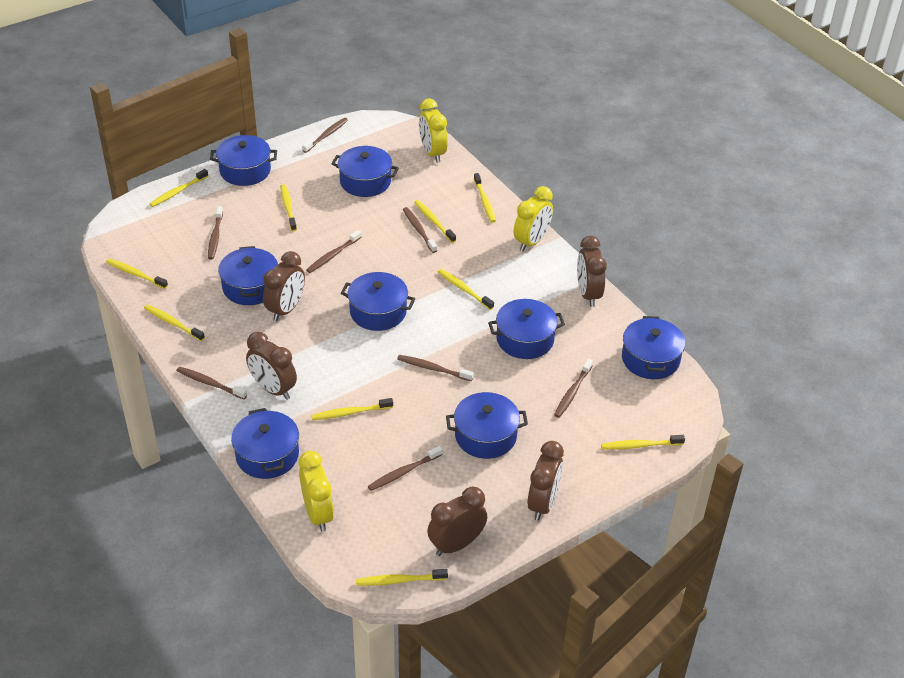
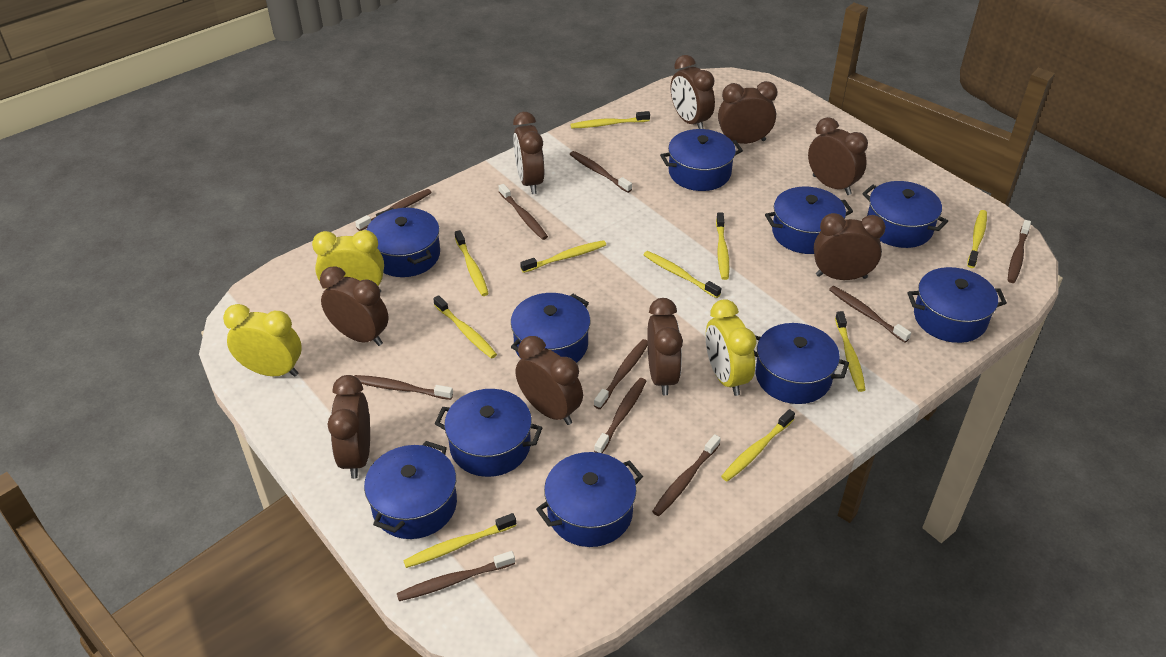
blue pot: 8 -> 10
brown clock: 5 -> 9
brown toothbrush: 8 -> 10

